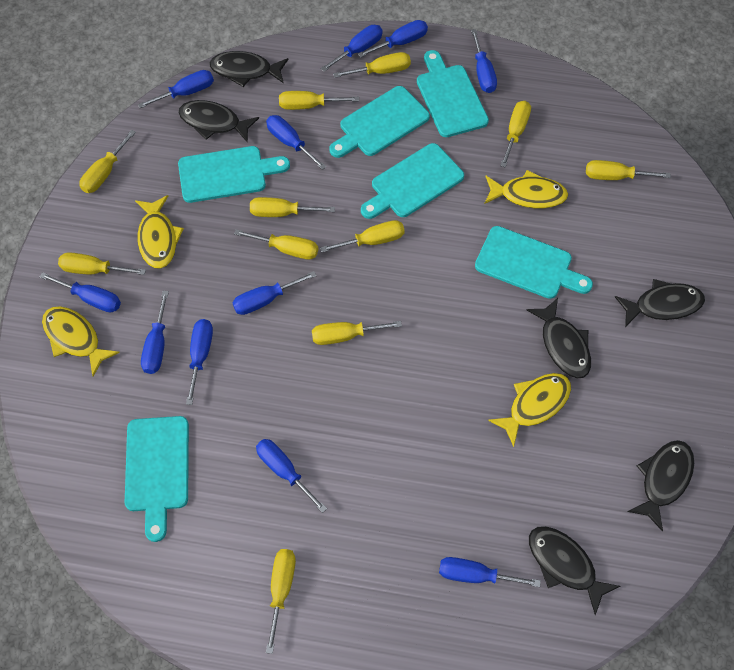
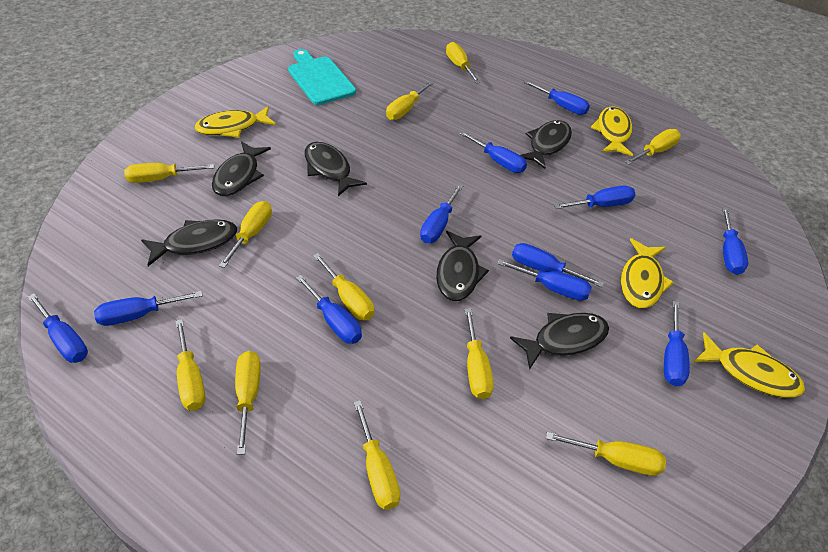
turquoise cutting board: 6 -> 1

